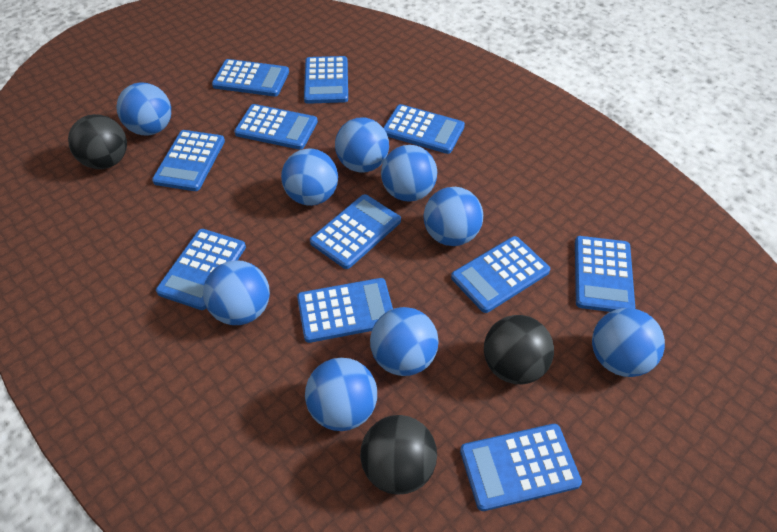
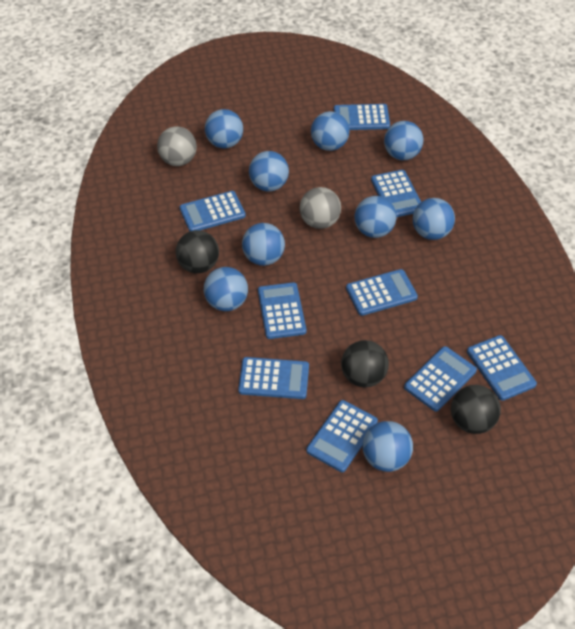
blue calculator: 11 -> 9
grey ball: 0 -> 2

